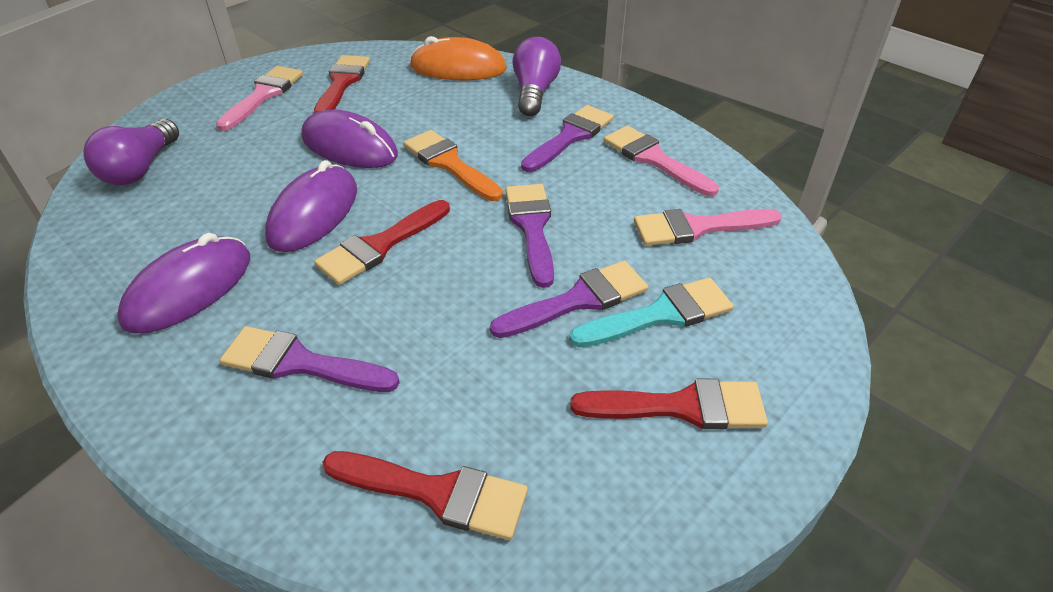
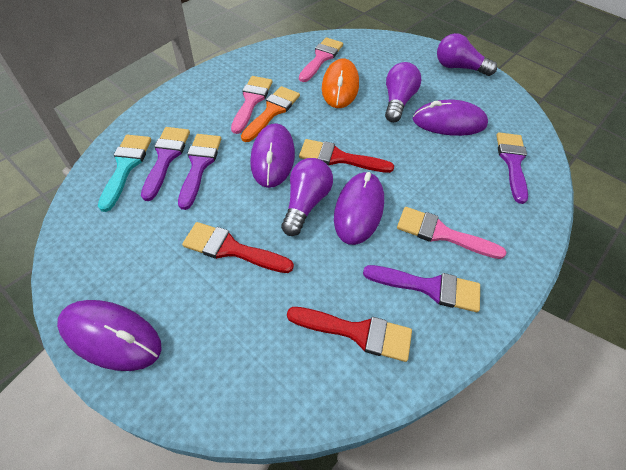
purple light bulb: 2 -> 3
purple mouse: 3 -> 4
red brush: 4 -> 3

